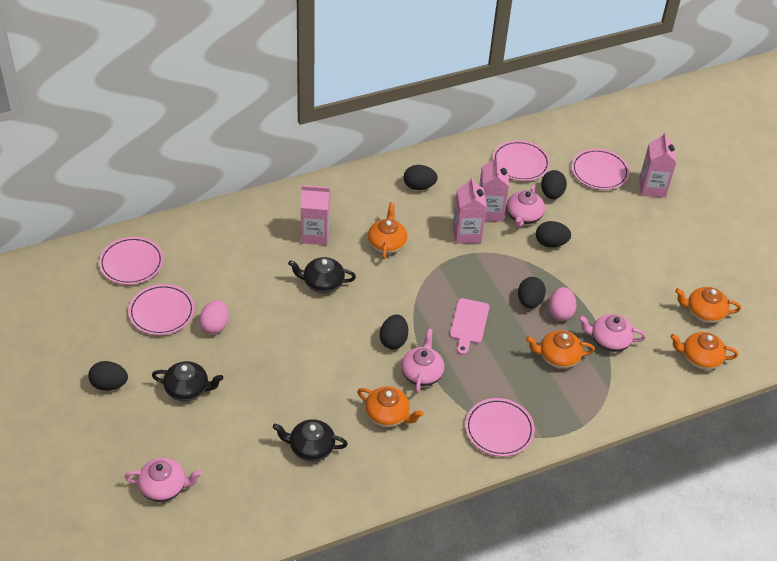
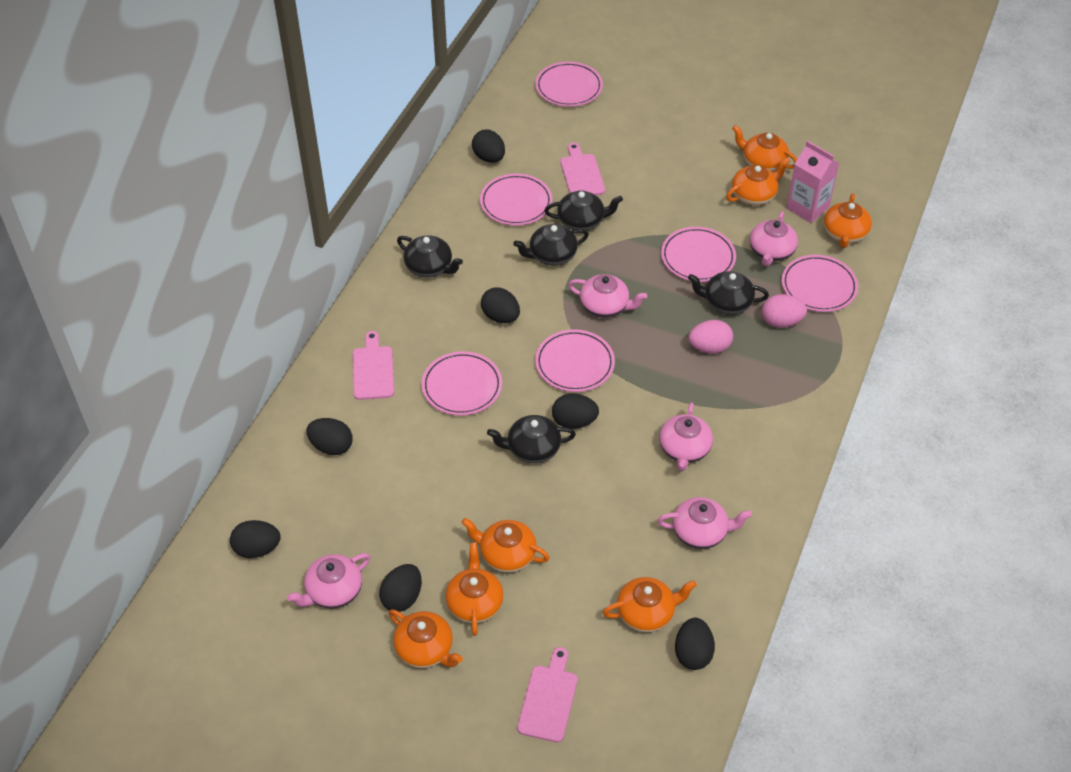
black egg: 6 -> 7
black teapot: 3 -> 5
orange teapot: 5 -> 7
pink carton: 4 -> 1
pink cutting board: 1 -> 3
pink plate: 5 -> 6
pink teapot: 4 -> 5

